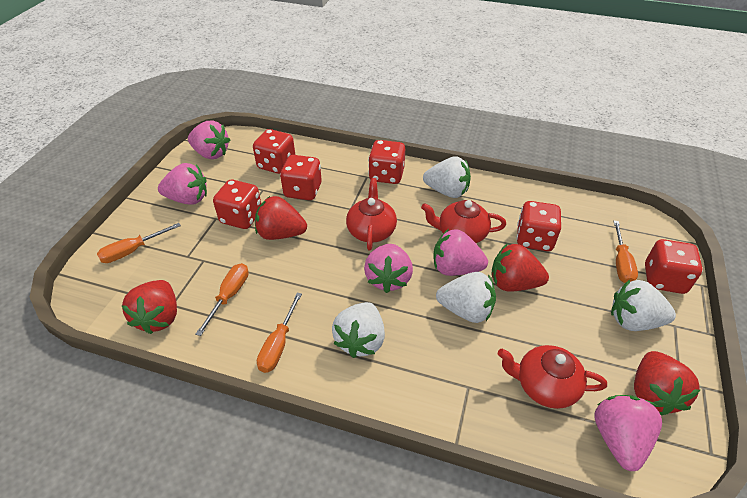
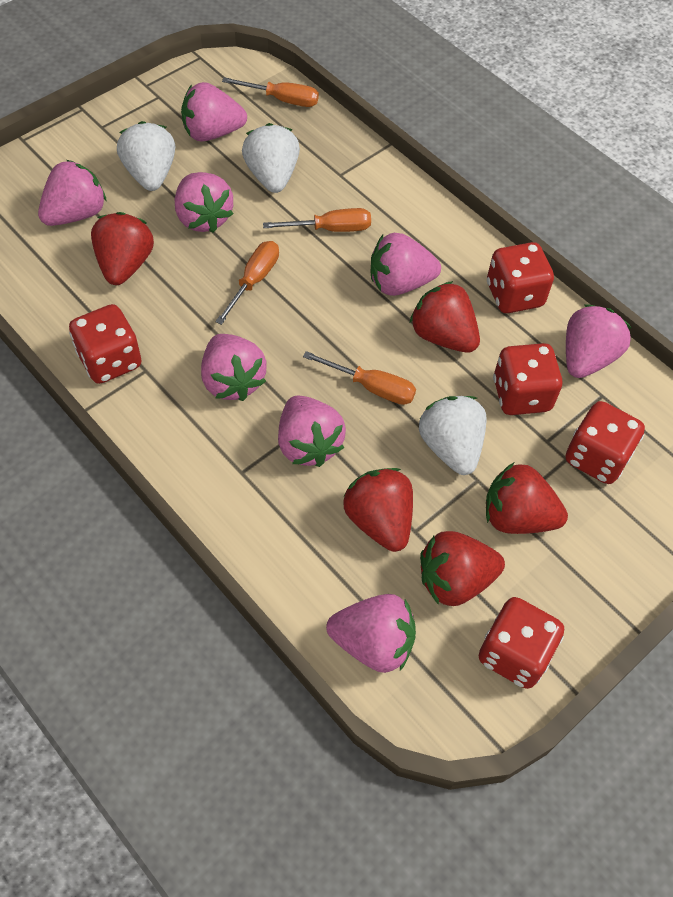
pink strawberry: 5 -> 8
red dice: 6 -> 5
red strawberry: 4 -> 5
red teapot: 3 -> 0
white strawberry: 4 -> 3

